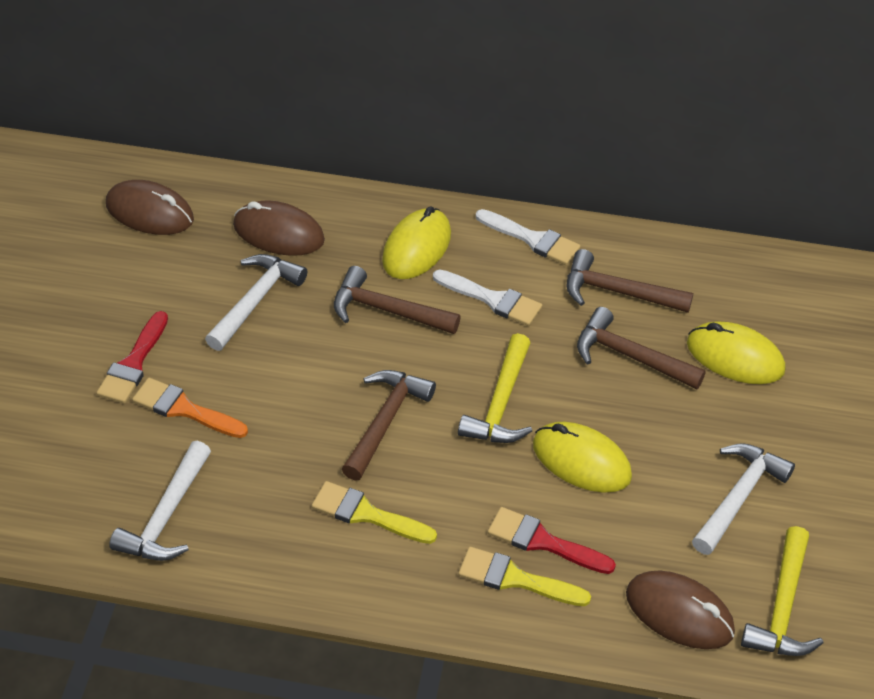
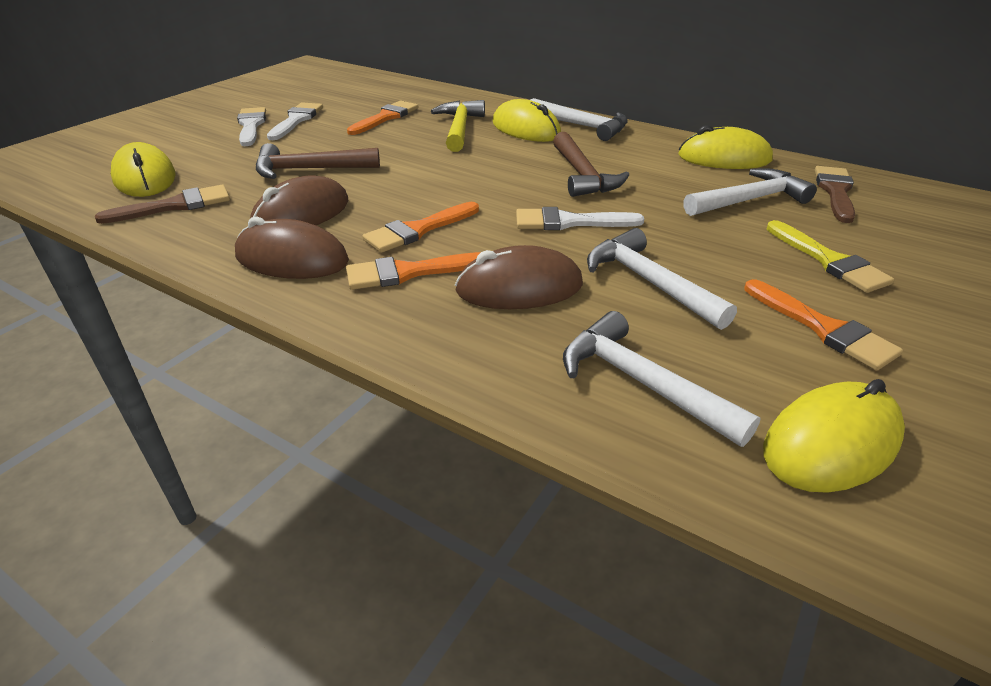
brown brush: 0 -> 2
brown hammer: 4 -> 2
orange brush: 1 -> 4
red brush: 2 -> 0
white brush: 2 -> 3
white hammer: 3 -> 4
yellow brush: 2 -> 1
yellow hammer: 2 -> 1
yellow mouse: 3 -> 4

